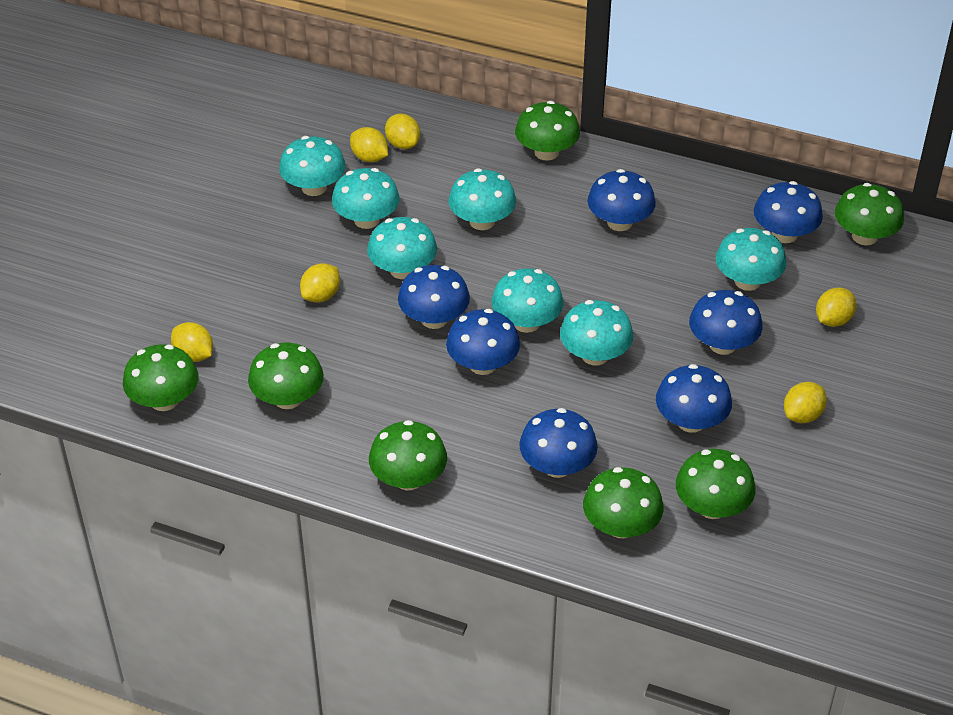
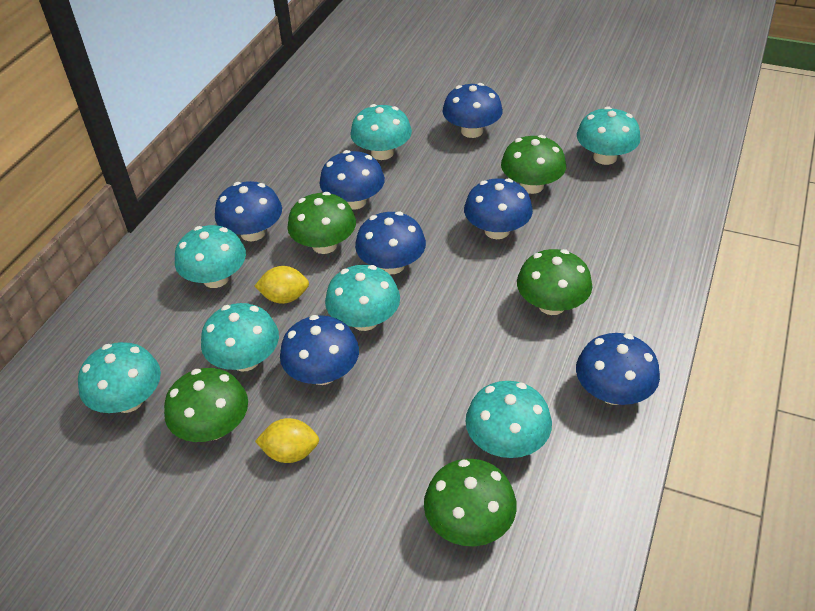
green mushroom: 7 -> 5
yellow lemon: 6 -> 2

